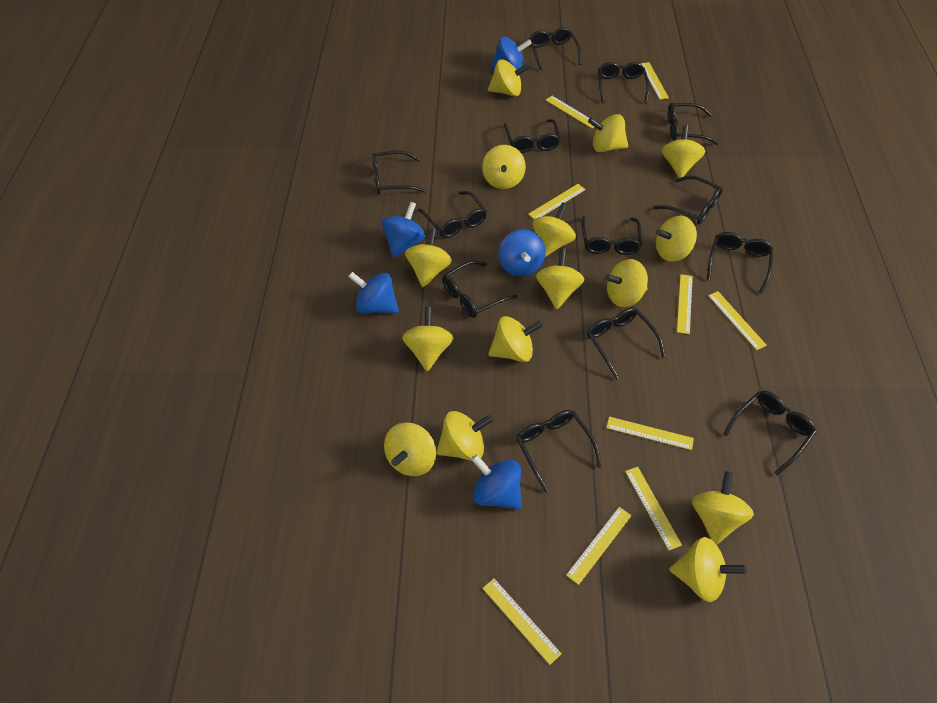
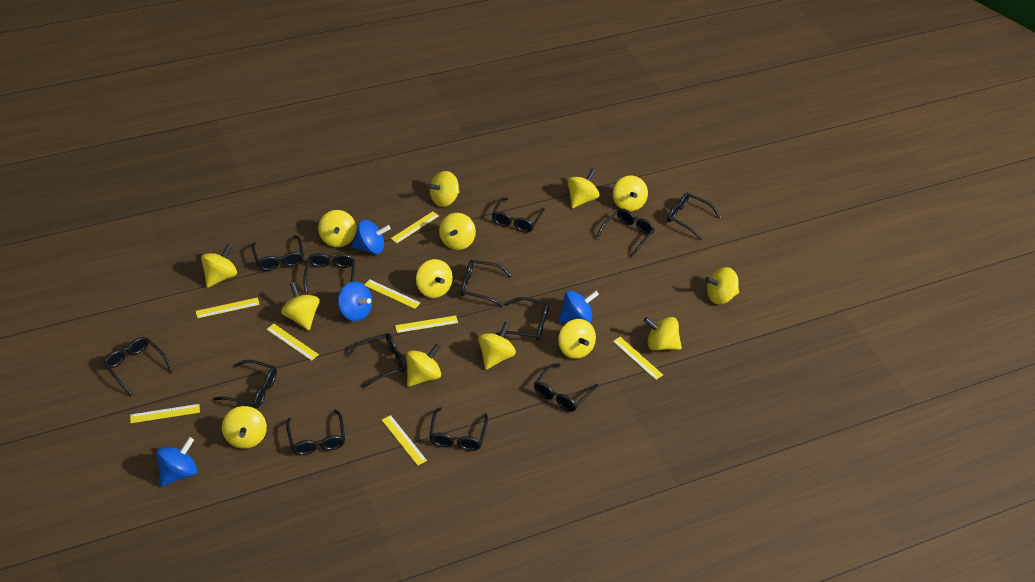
blue spinning top: 5 -> 4
yellow ruler: 9 -> 8
yellow spinning top: 15 -> 14

